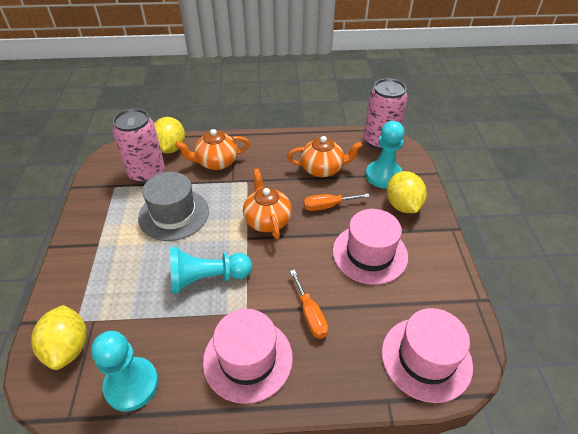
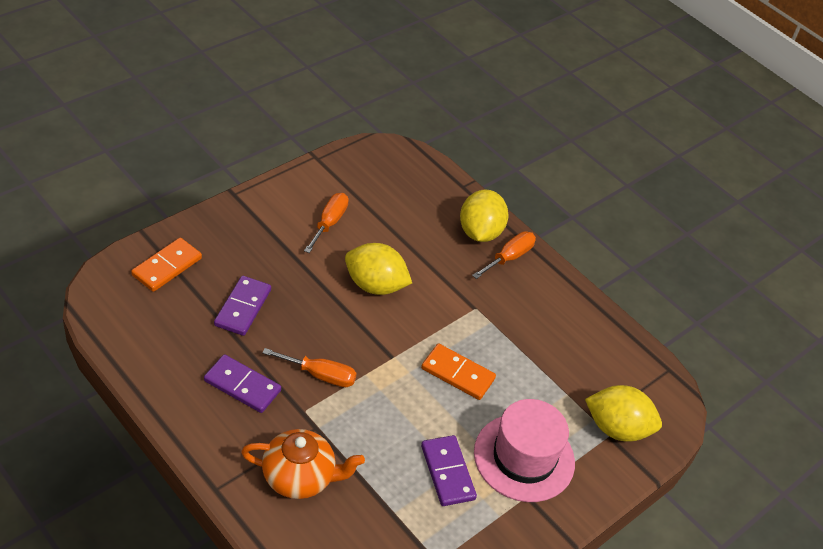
grey hat: 1 -> 0
orange domino: 0 -> 2
orange screwdriver: 2 -> 3
orange teapot: 3 -> 1
pink can: 2 -> 0
pink hat: 3 -> 1
purple domino: 0 -> 3
turquoise pawn: 3 -> 0

